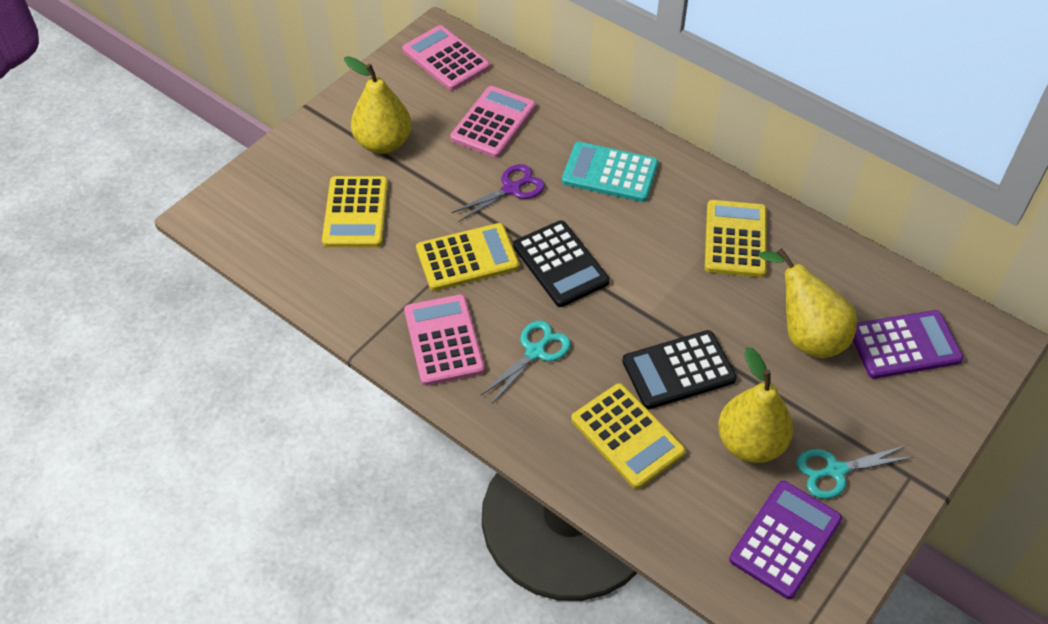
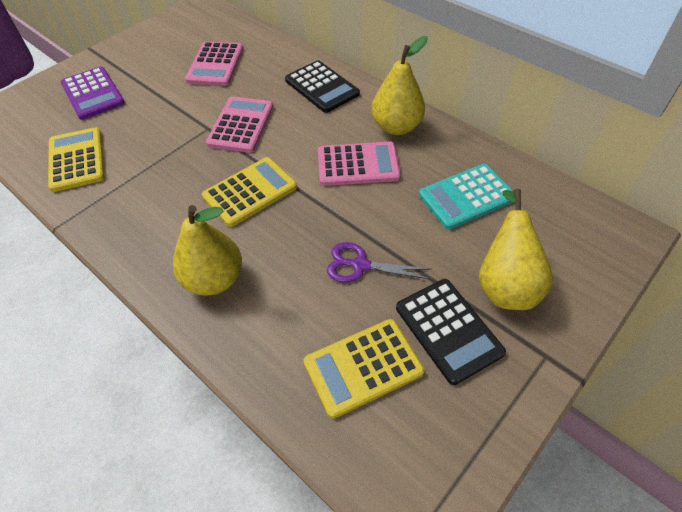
purple calculator: 2 -> 1
turquoise scissors: 2 -> 0
yellow calculator: 4 -> 3

